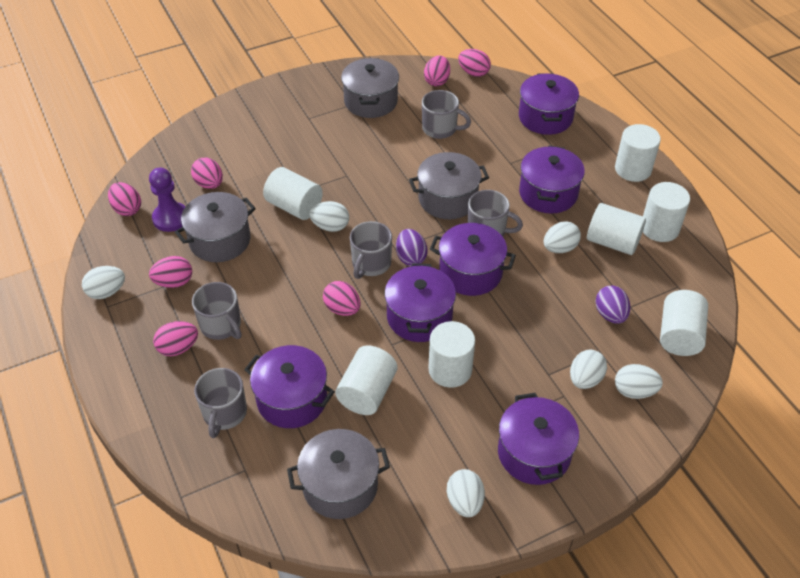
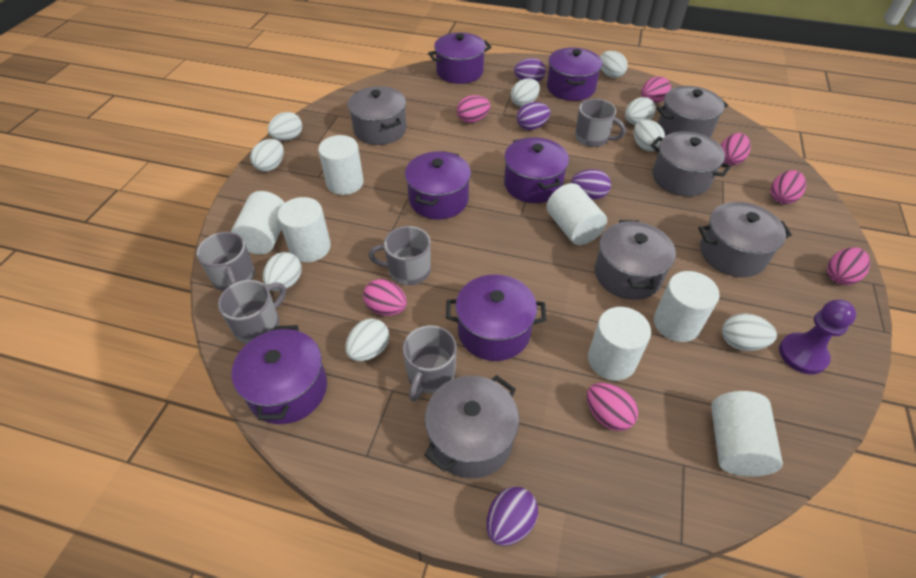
grey pot: 4 -> 6
purple egg: 2 -> 4
white egg: 6 -> 9

